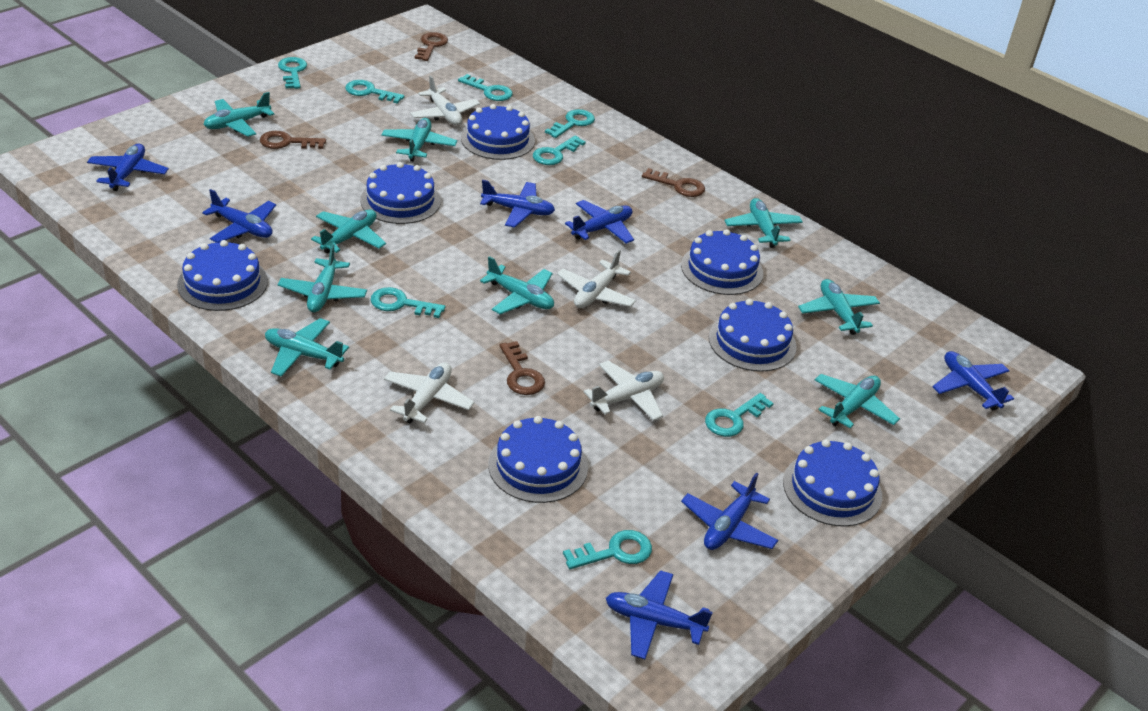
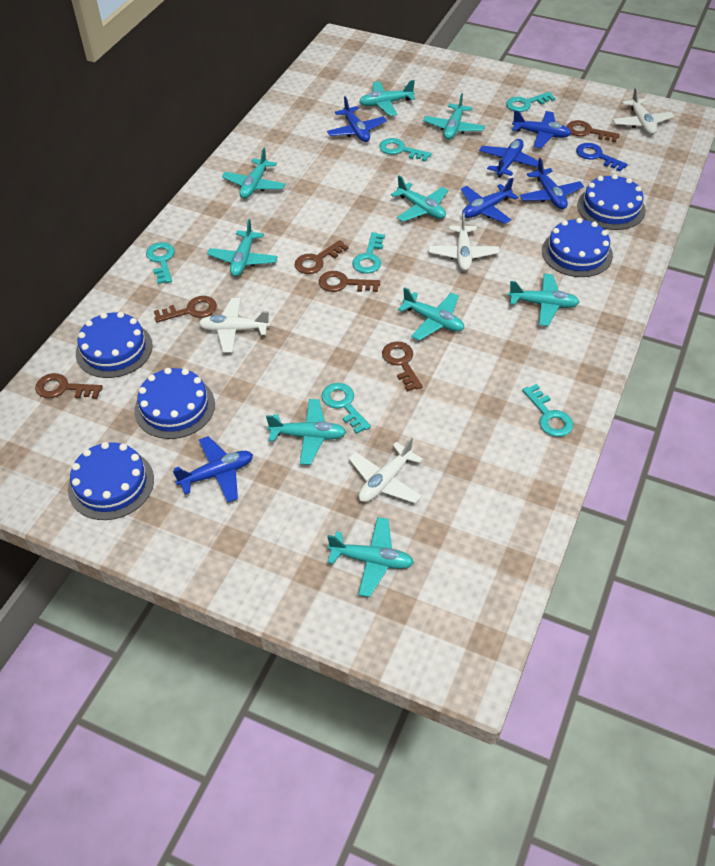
blue cake: 7 -> 5
blue key: 0 -> 1
blue plane: 7 -> 6
brown key: 4 -> 6
turquoise key: 8 -> 6

